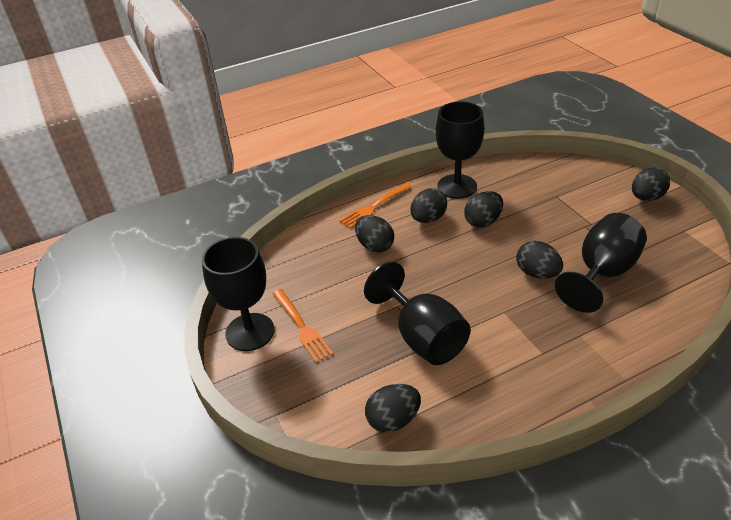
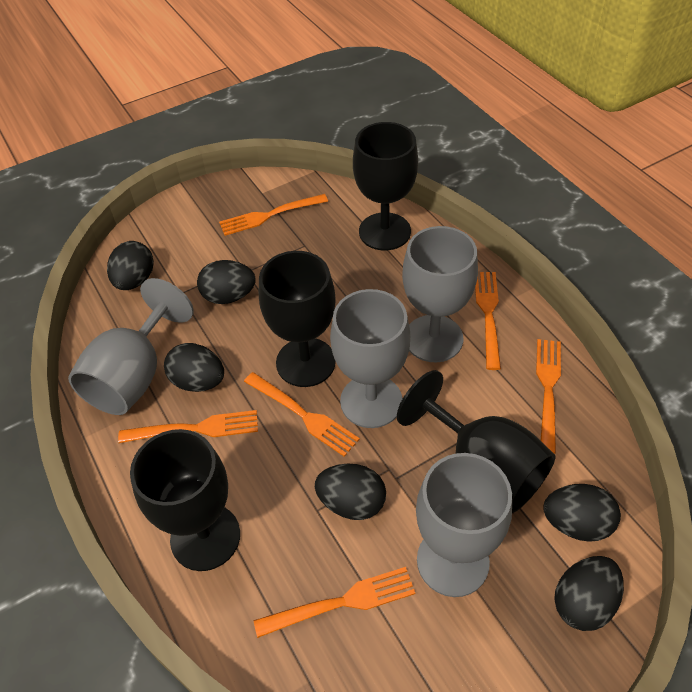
grey goblet: 0 -> 4
orange fork: 2 -> 6

